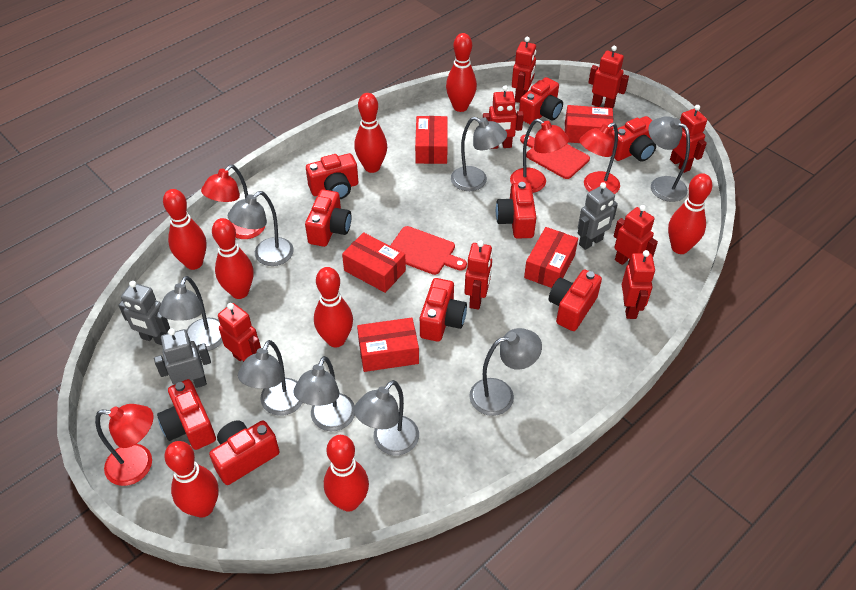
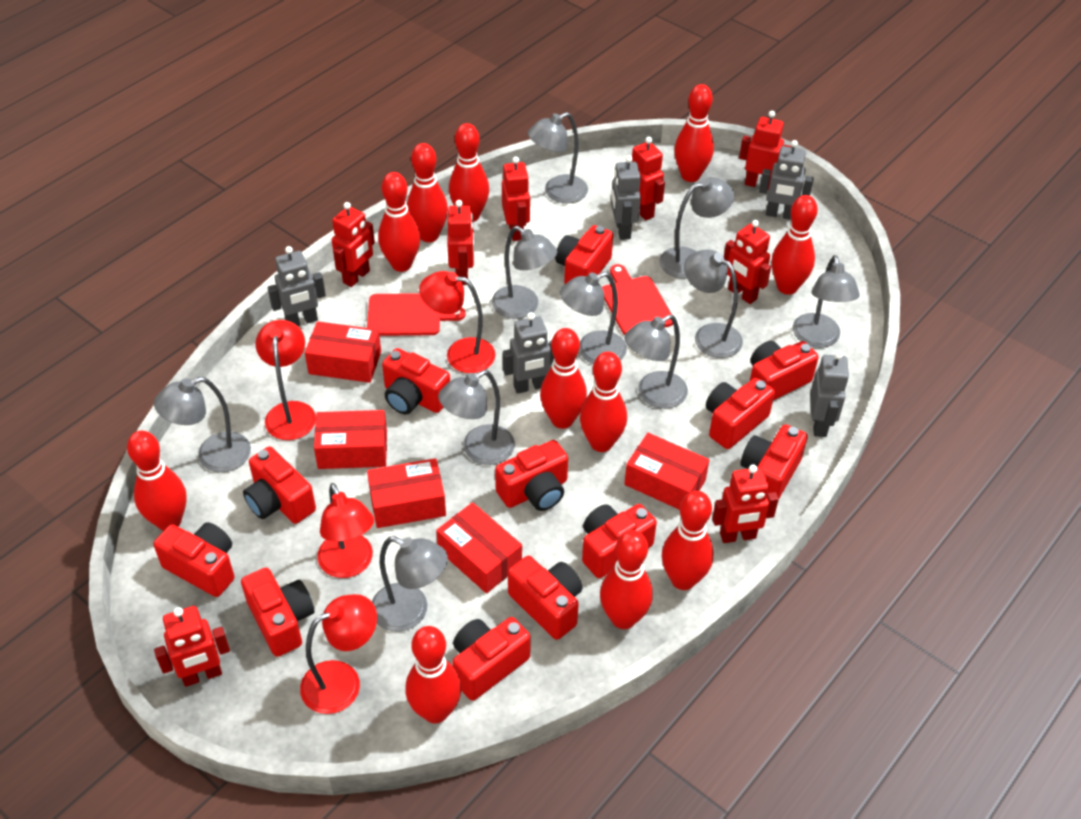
grey lamp: 8 -> 10
grey robot: 3 -> 5
red bowling pin: 8 -> 11
red camera: 9 -> 12

